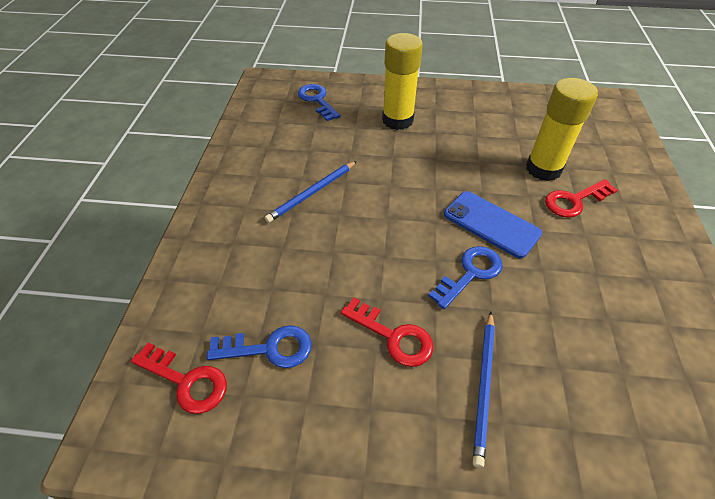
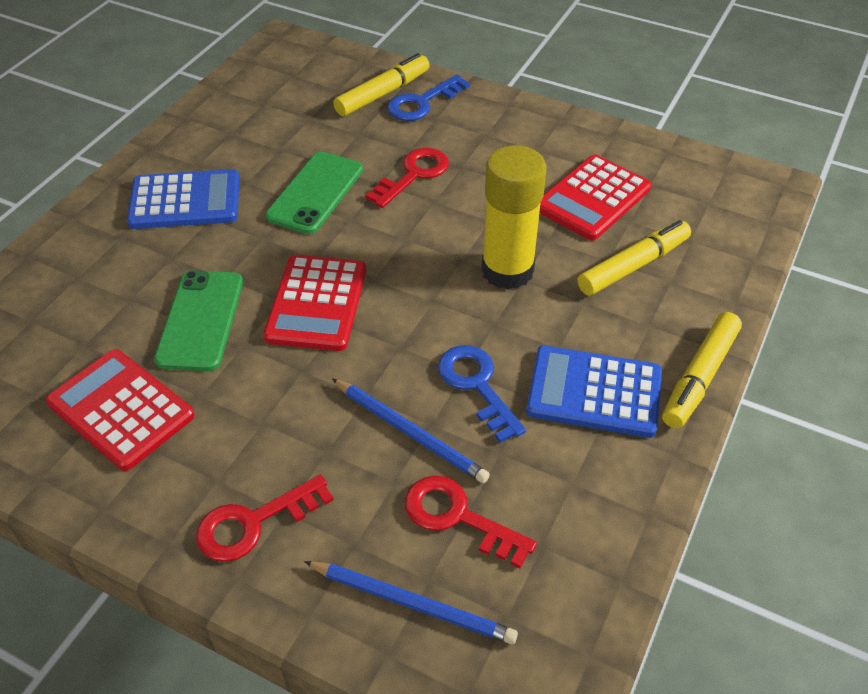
blue calculator: 0 -> 2
blue key: 3 -> 2
blue phone: 1 -> 0
green phone: 0 -> 2
red calculator: 0 -> 3
yellow glue stick: 2 -> 1
yellow marker: 0 -> 3

